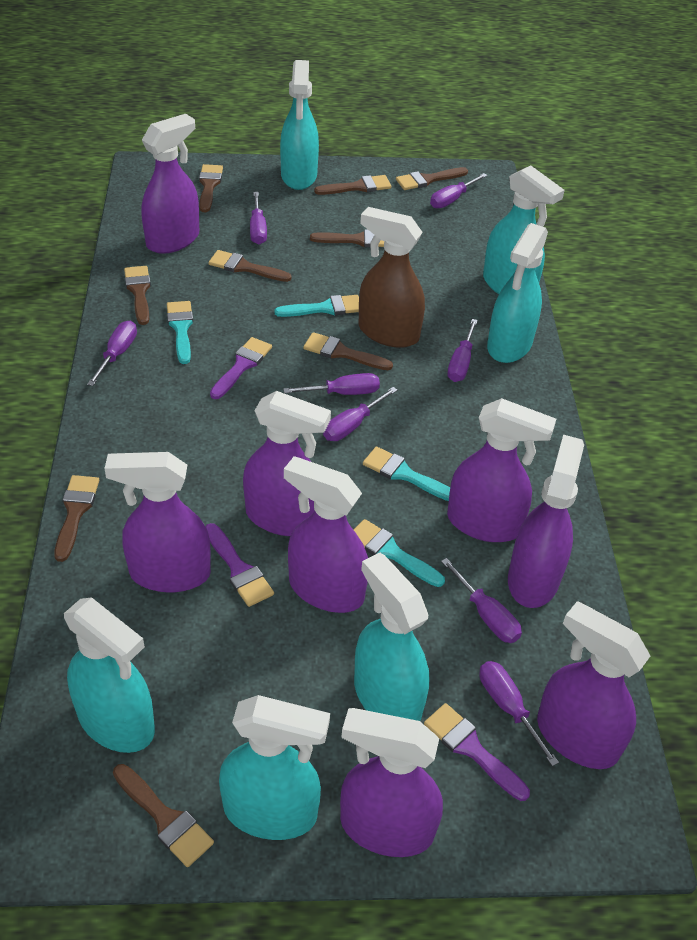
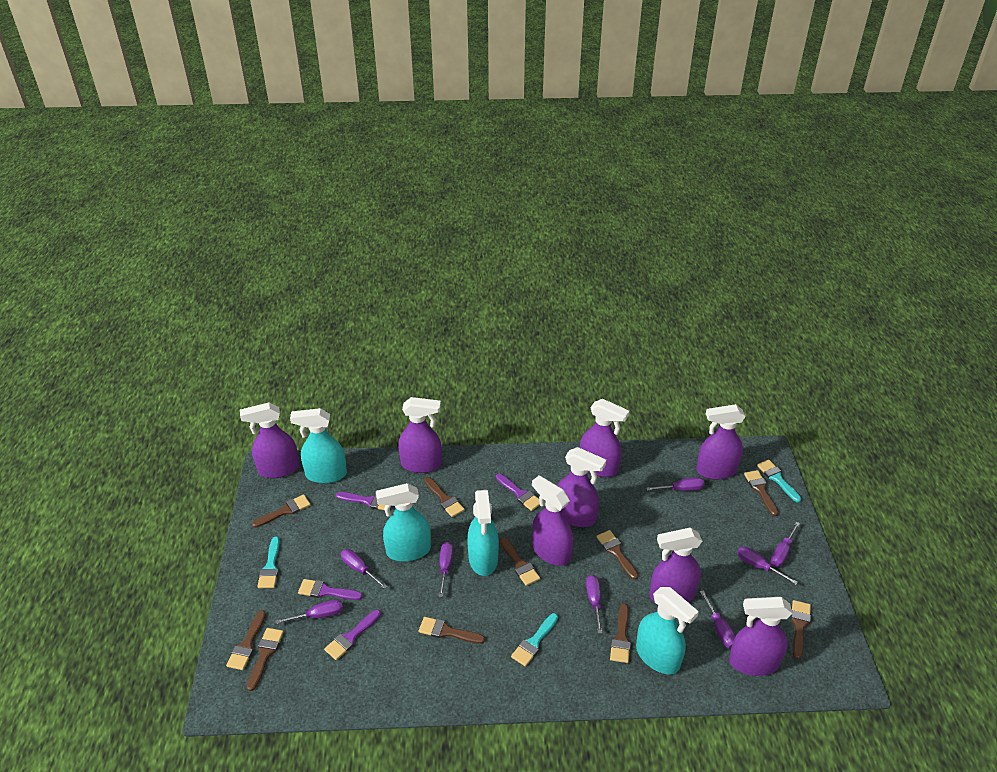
brown brush: 9 -> 10
brown spray bottle: 1 -> 0
purple brush: 3 -> 4
turquoise brush: 4 -> 3
turquoise spray bottle: 6 -> 4

